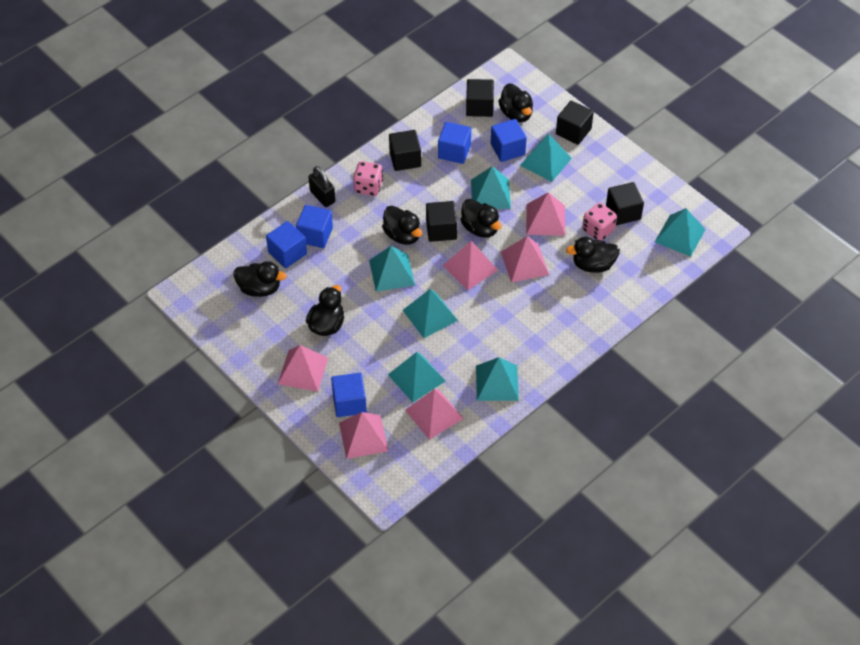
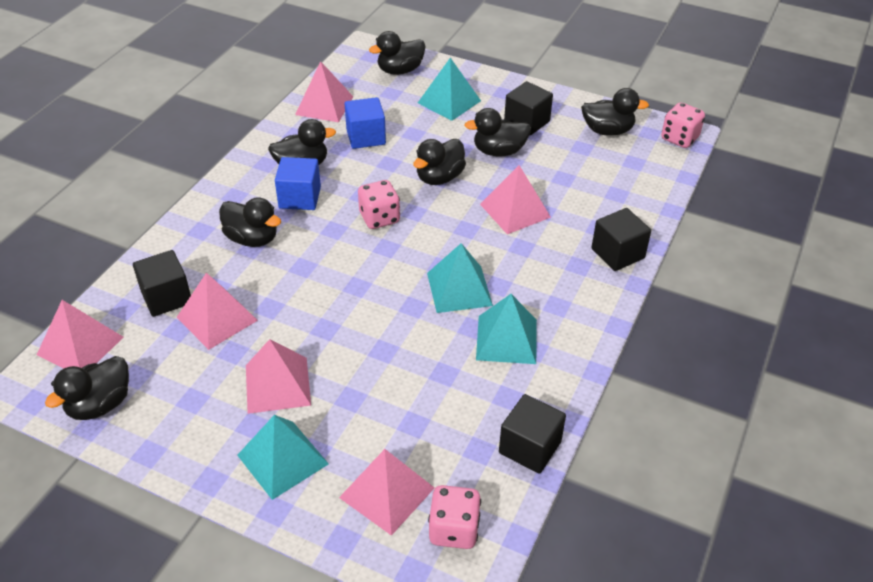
black cube: 5 -> 4
black duck: 6 -> 7
black padlock: 1 -> 0
blue cube: 5 -> 2
pink dice: 2 -> 3
turquoise pyramid: 7 -> 4

